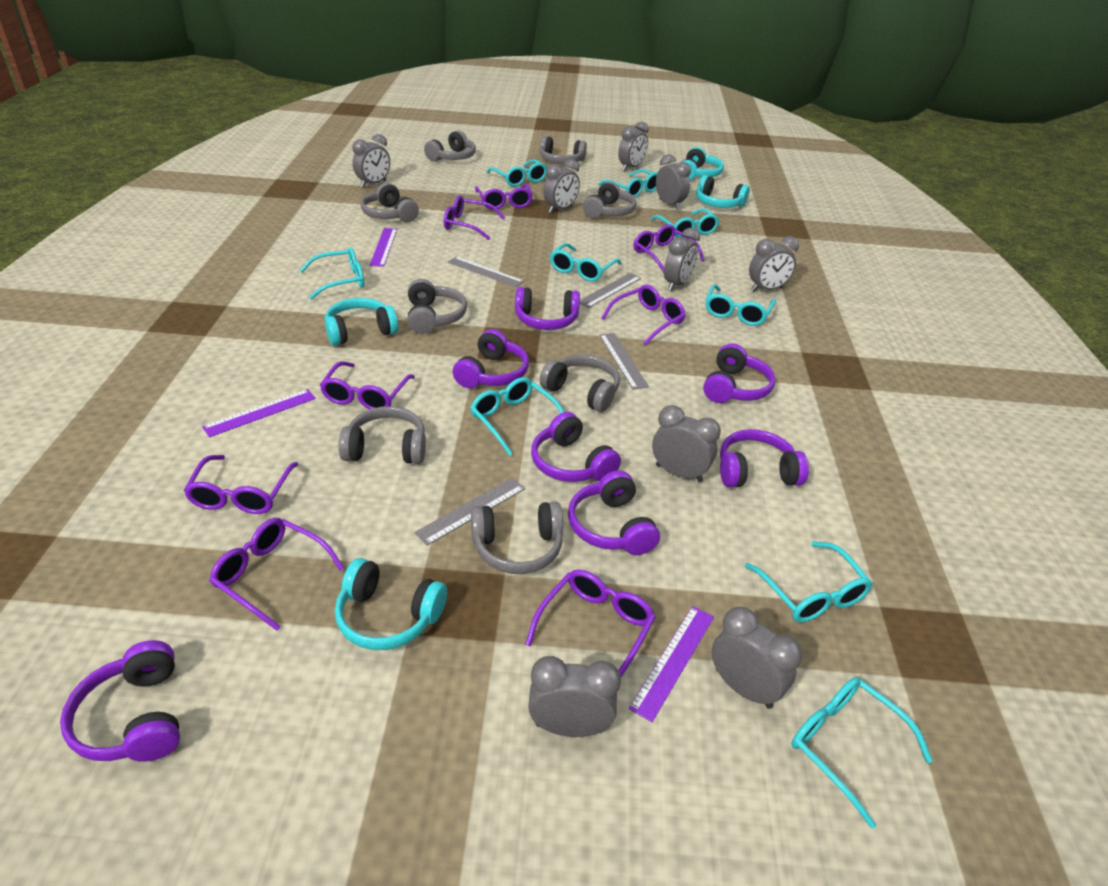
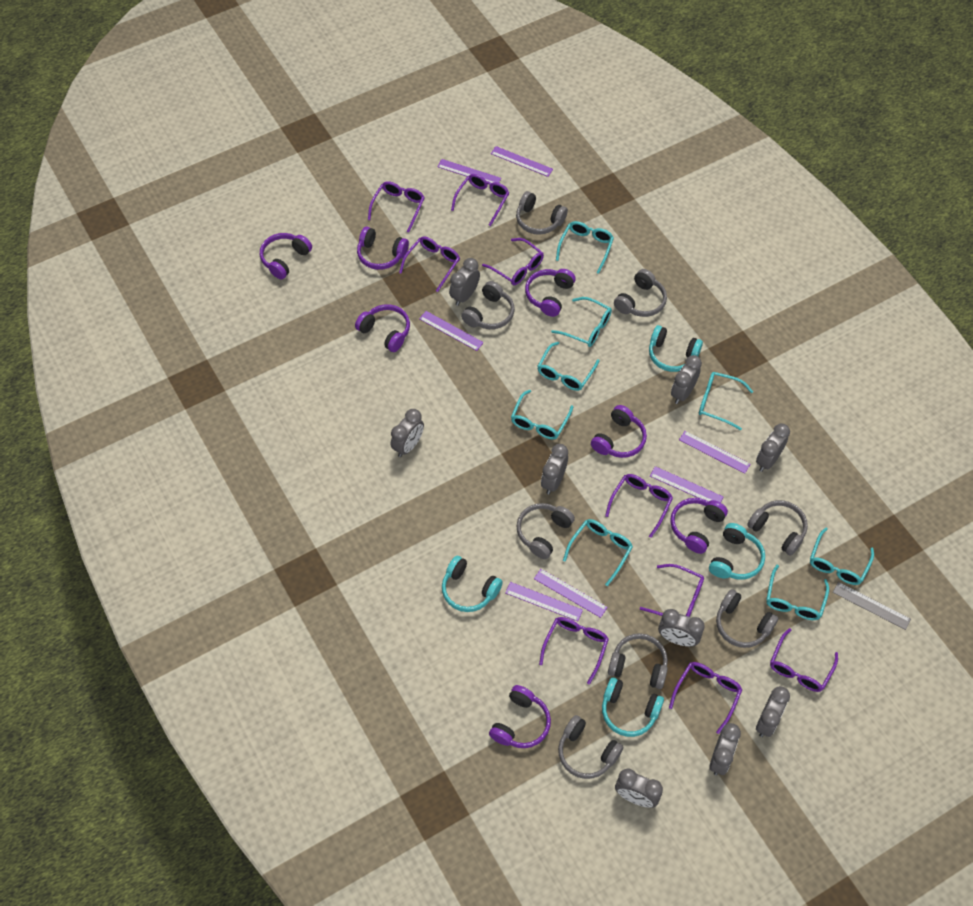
grey ruler: 4 -> 1
purple glasses: 8 -> 9
purple ruler: 3 -> 7
turquoise glasses: 9 -> 8

